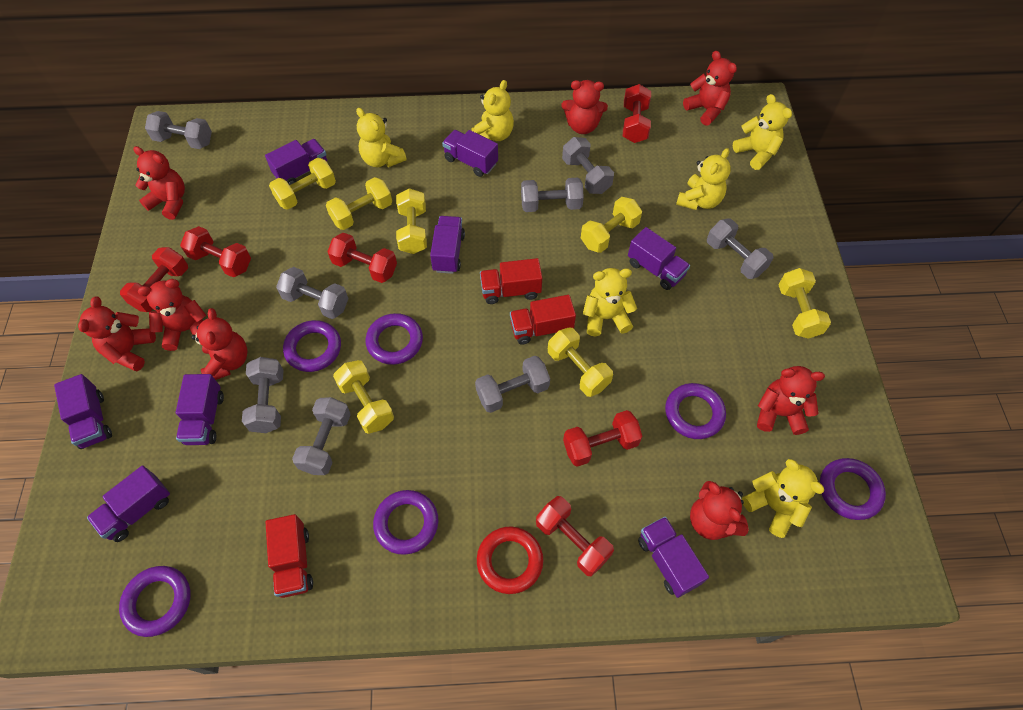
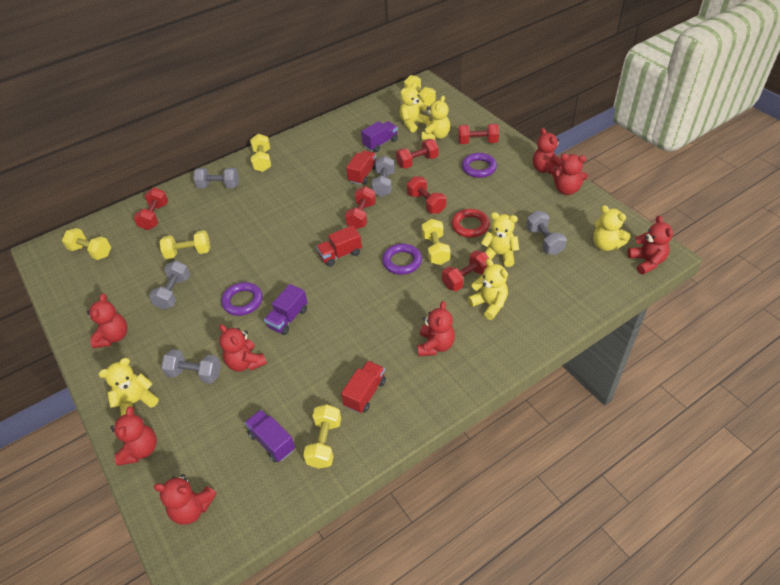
grey dumbbell: 8 -> 5
purple ring: 6 -> 3
purple truck: 8 -> 3
yellow dumbbell: 7 -> 6

